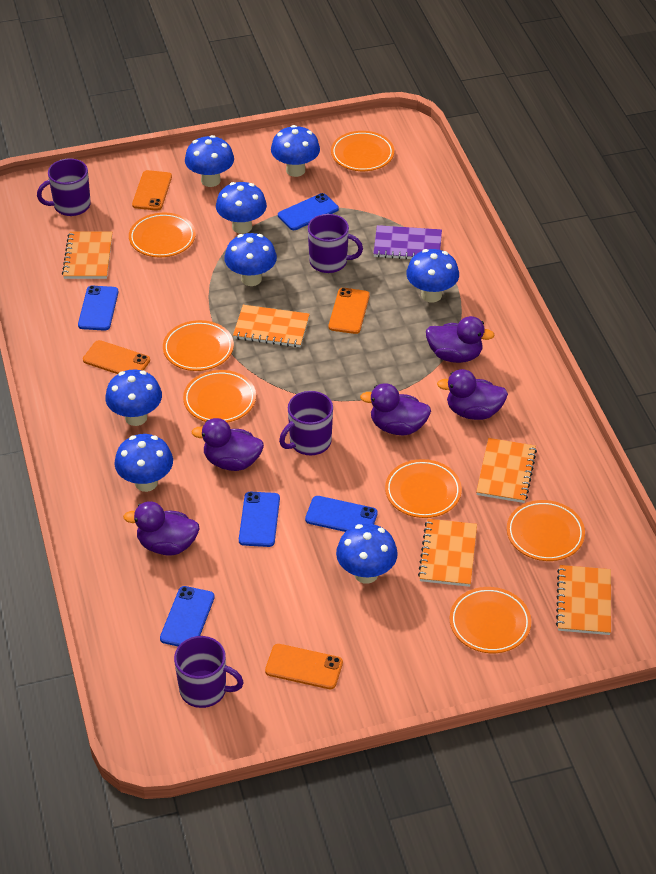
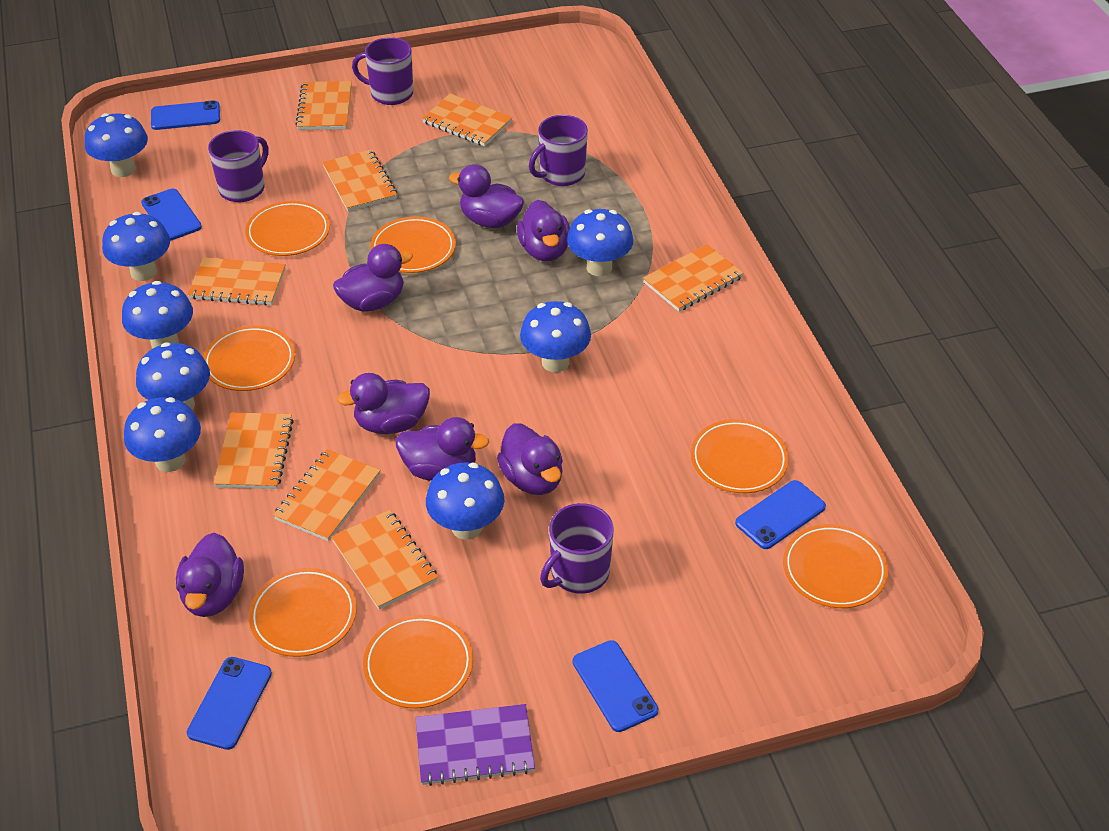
orange notebook: 5 -> 8
orange phone: 4 -> 0
purple duck: 5 -> 7

